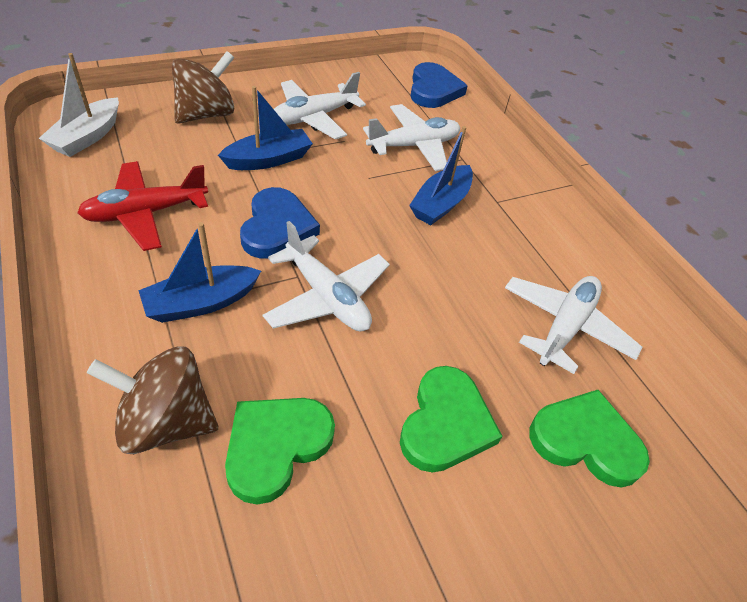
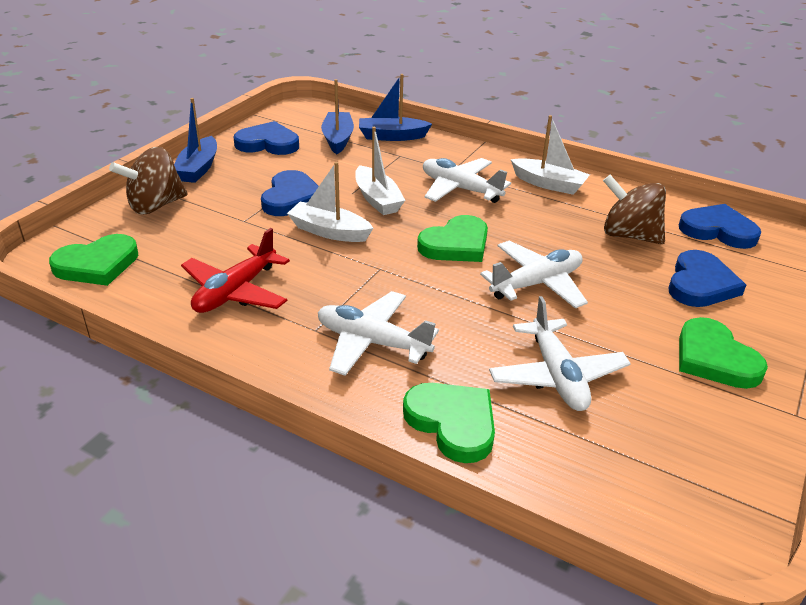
blue heart: 2 -> 4
green heart: 3 -> 4
white boat: 1 -> 3

